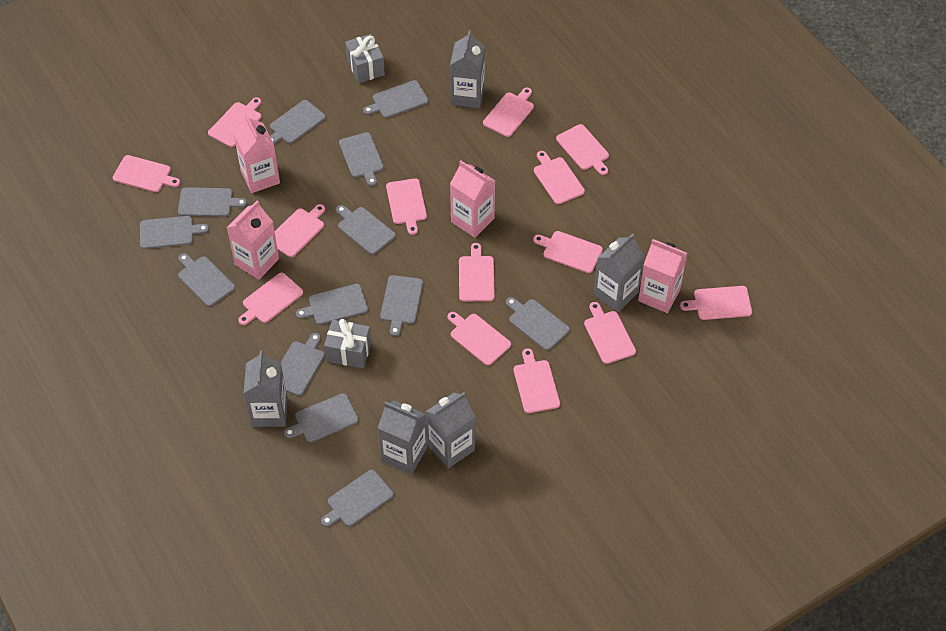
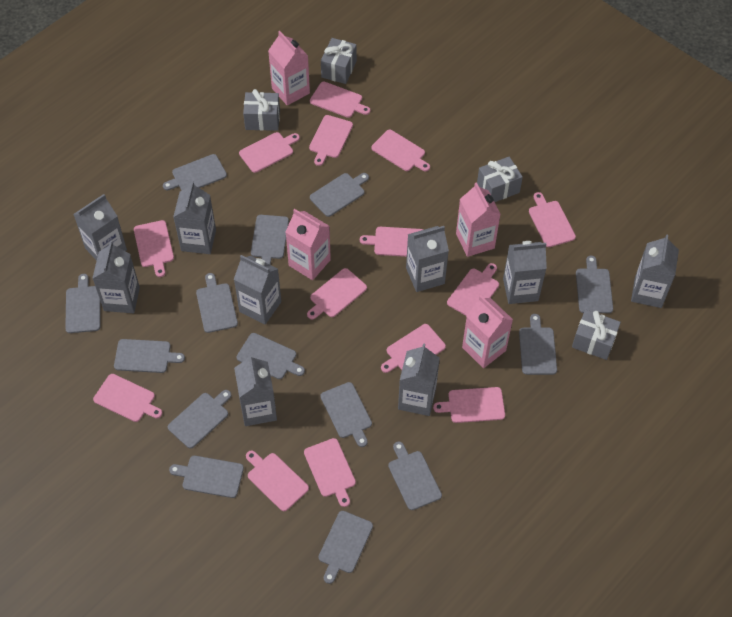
grey carton: 5 -> 9
grey cutting board: 13 -> 14
grey gift: 2 -> 4

